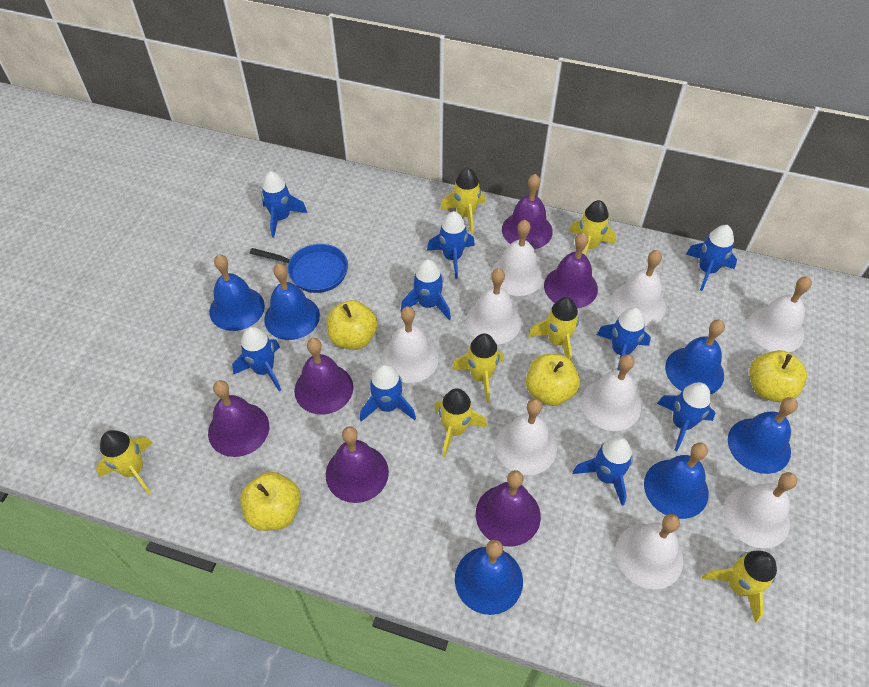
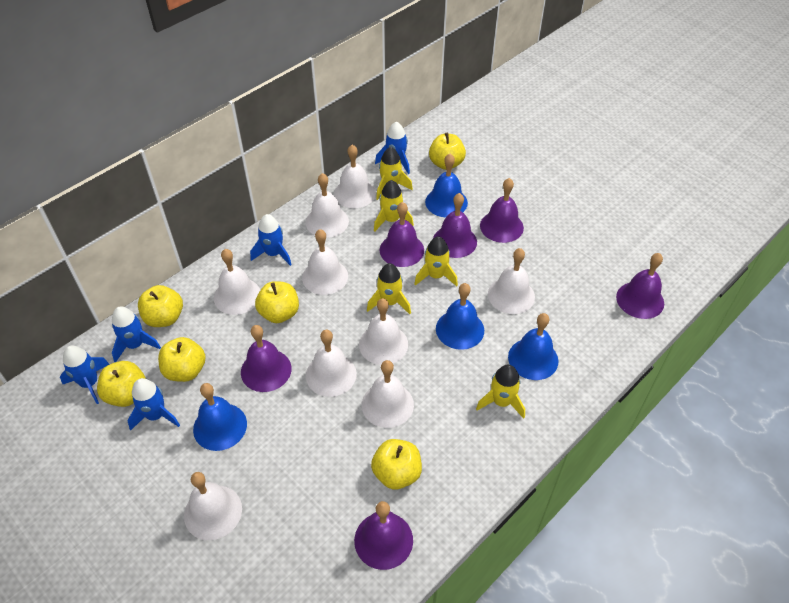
blue bell: 6 -> 4
blue pan: 1 -> 0
blue rocket: 9 -> 5
yellow apple: 4 -> 6
yellow rocket: 7 -> 5

